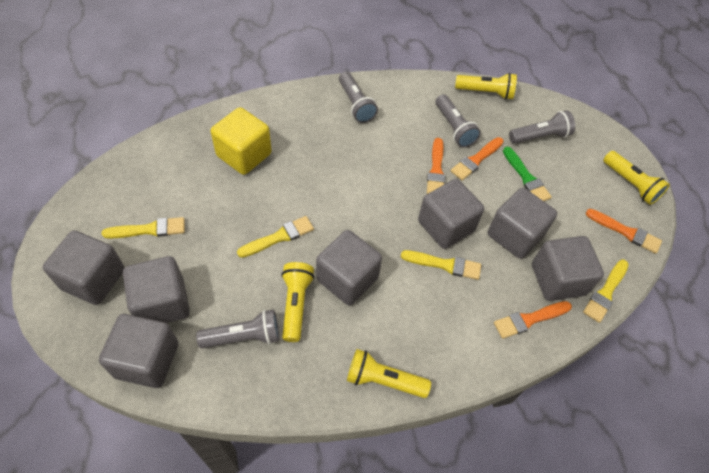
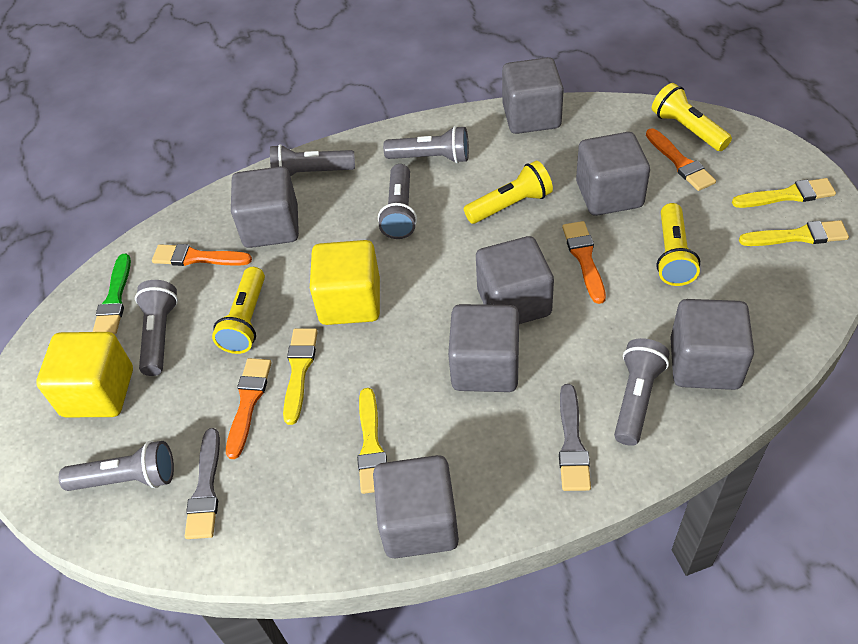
grey brush: 0 -> 2
grey flashlight: 4 -> 6
yellow cube: 1 -> 2

